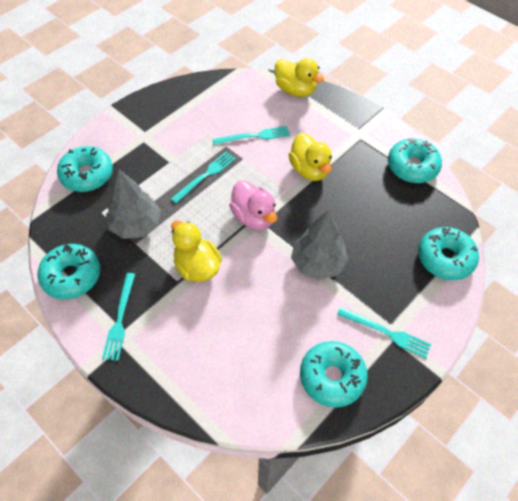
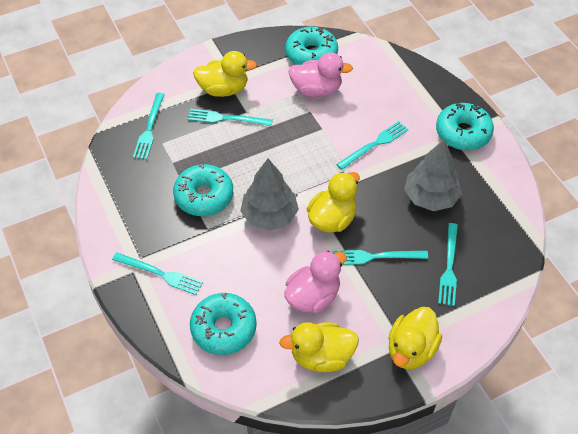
pink duck: 1 -> 2
turquoise donut: 5 -> 4
turquoise fork: 4 -> 6
yellow duck: 3 -> 4

